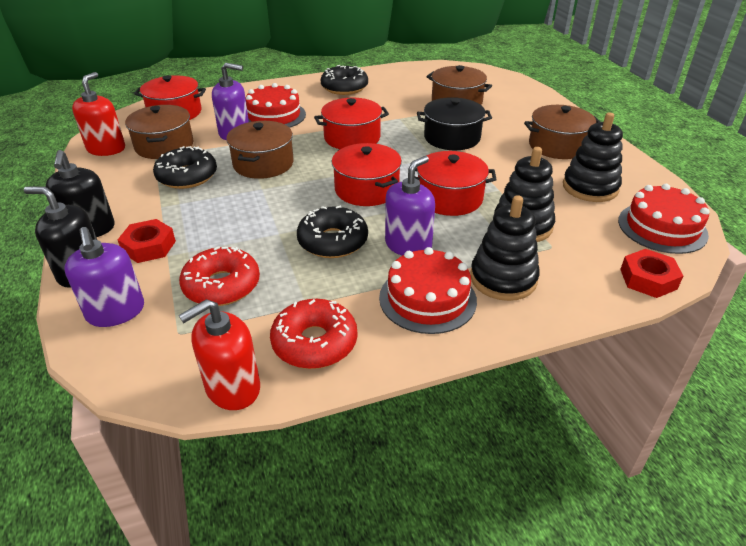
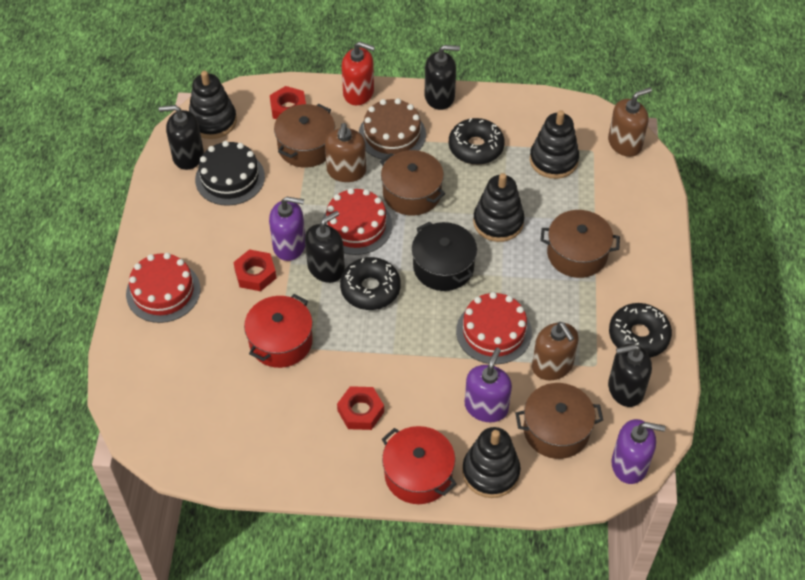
black cake: 0 -> 1
black soap dispenser: 2 -> 4
black stacking toy: 3 -> 4
brown cake: 0 -> 1
brown soap dispenser: 0 -> 3
red donut: 2 -> 0
red nut: 2 -> 3
red pot: 4 -> 2
red soap dispenser: 2 -> 1

